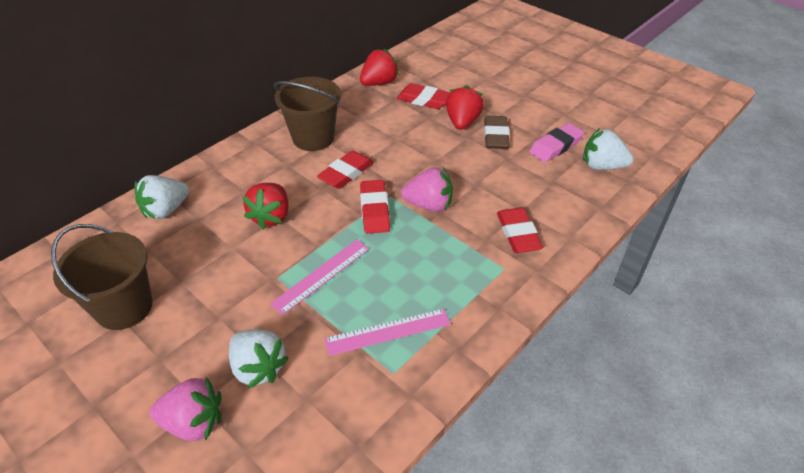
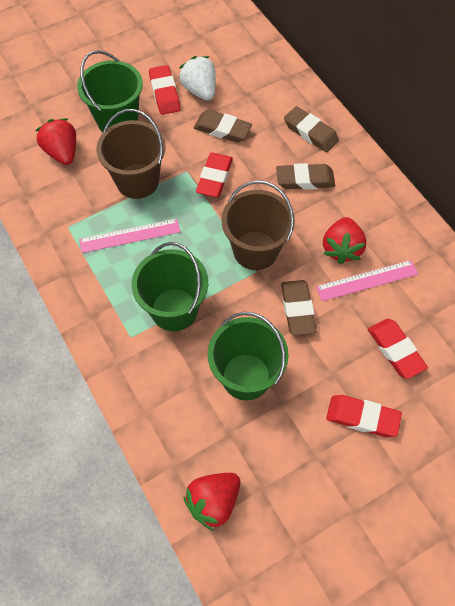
brown eraser: 1 -> 4
green bucket: 0 -> 3
pink eraser: 1 -> 0
pink strawberry: 2 -> 0
white strawberry: 3 -> 1

